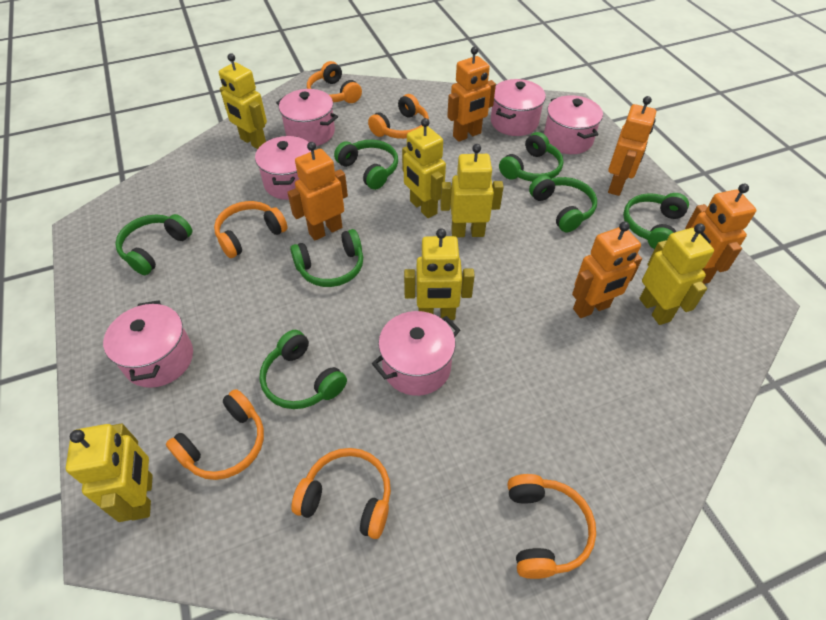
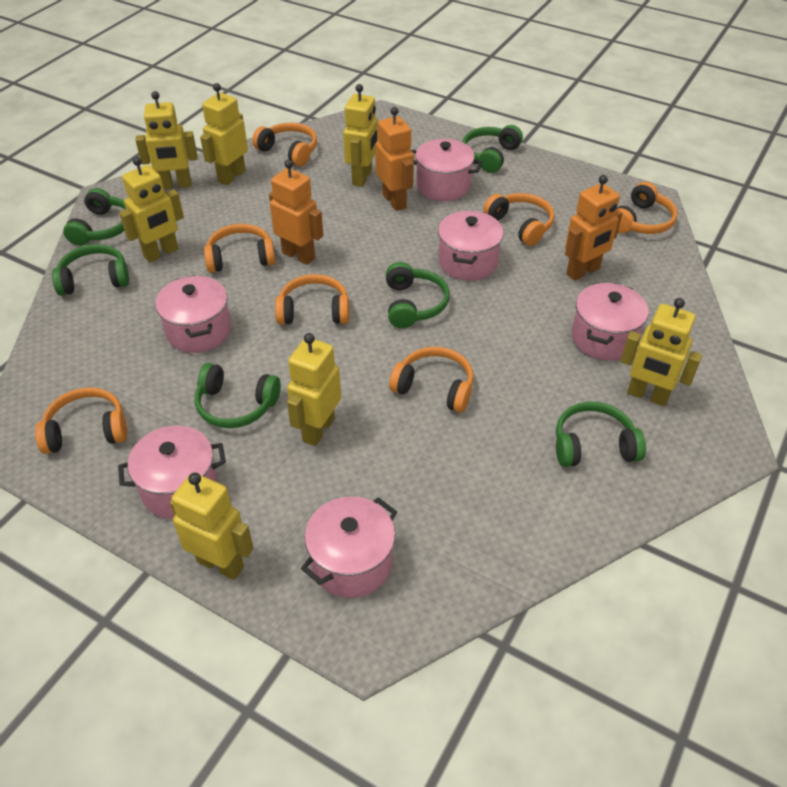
green headphones: 7 -> 6
orange headphones: 6 -> 7
orange robot: 5 -> 3
yellow robot: 6 -> 7

